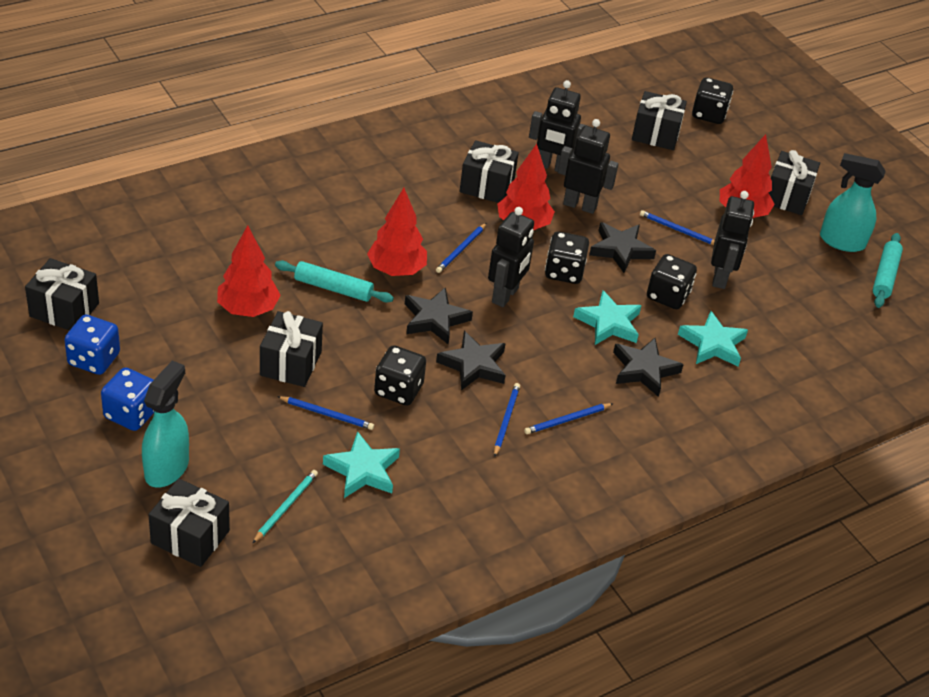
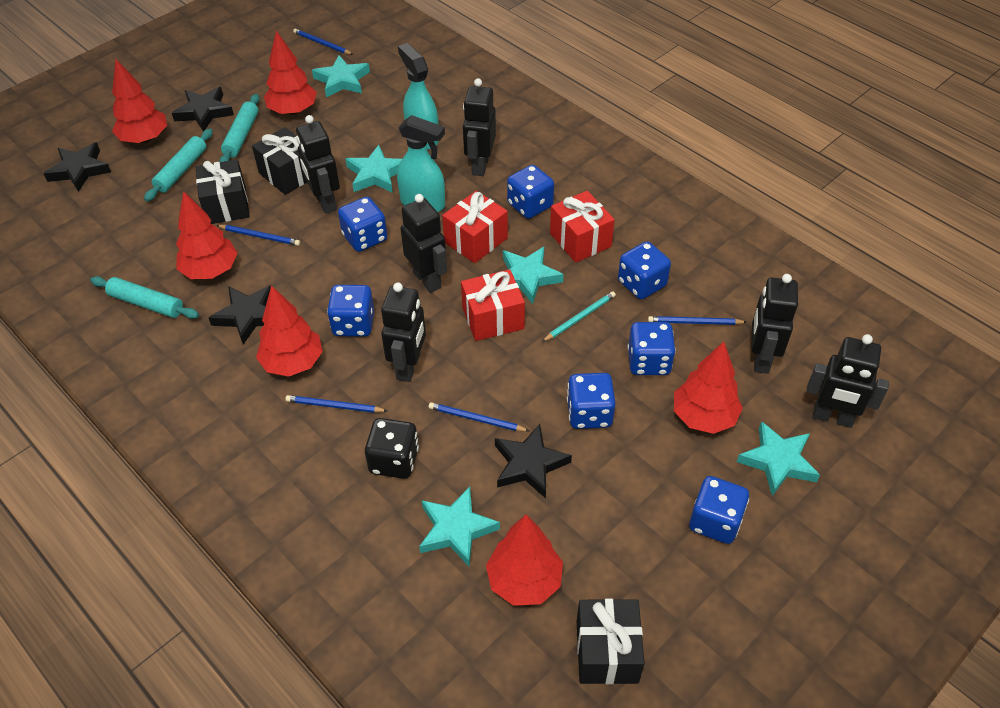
black dice: 4 -> 1
black gift: 6 -> 3
black robot: 4 -> 6
blue dice: 2 -> 7
red gift: 0 -> 3
red tree: 4 -> 6
turquoise rolling pin: 2 -> 3
turquoise star: 3 -> 5

